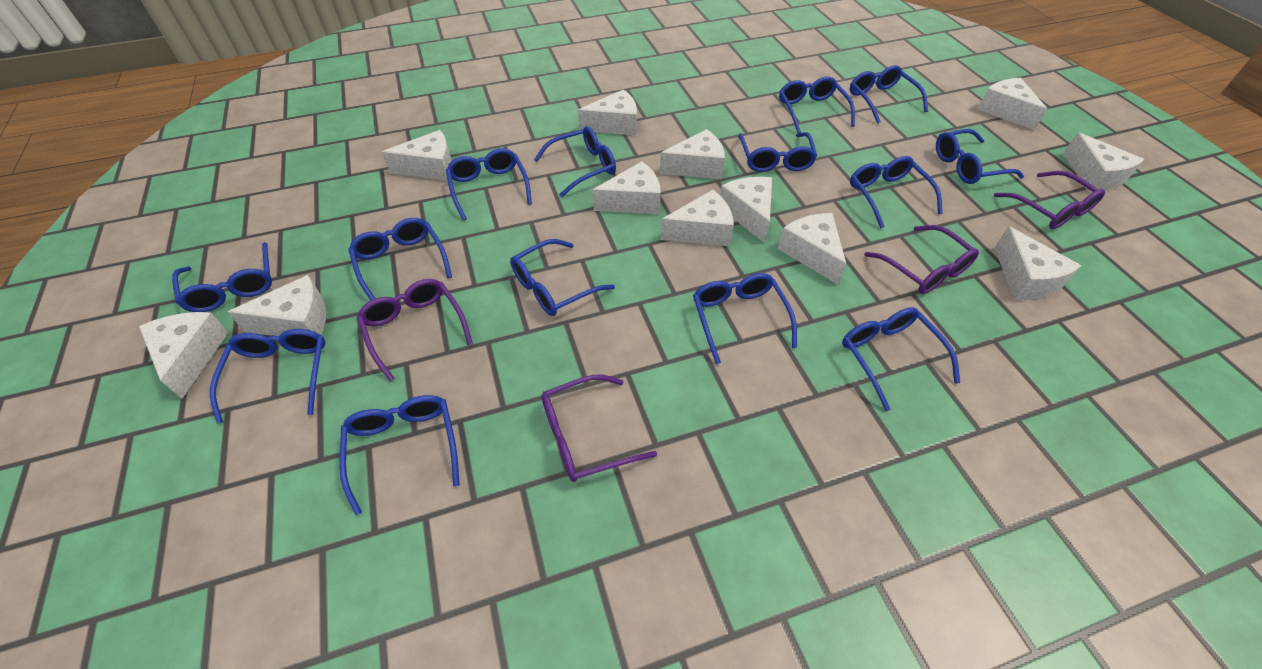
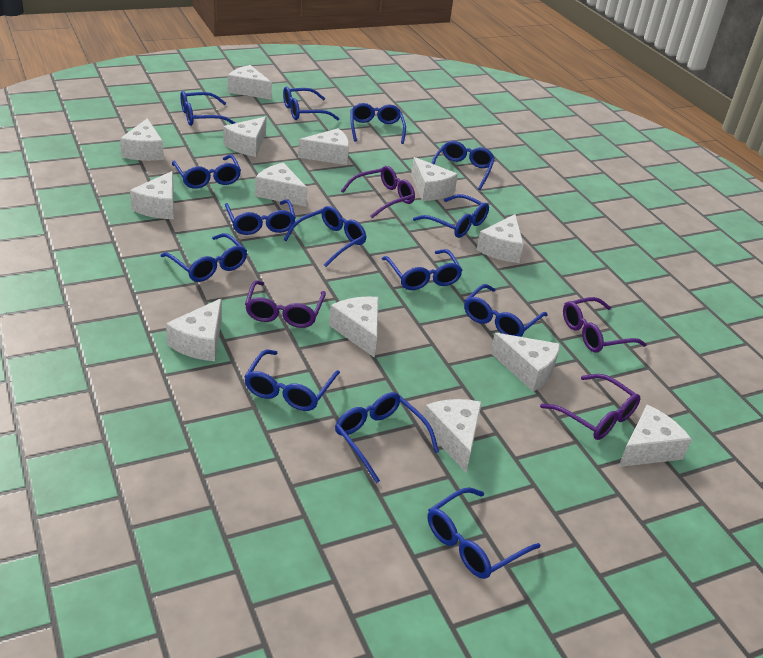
white cheese: 12 -> 13

